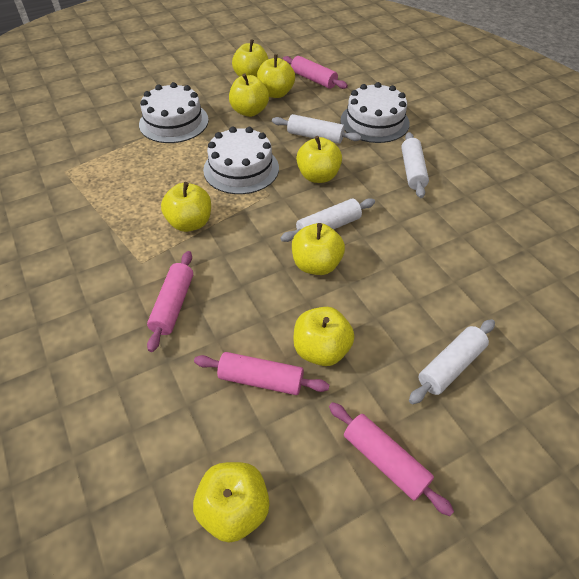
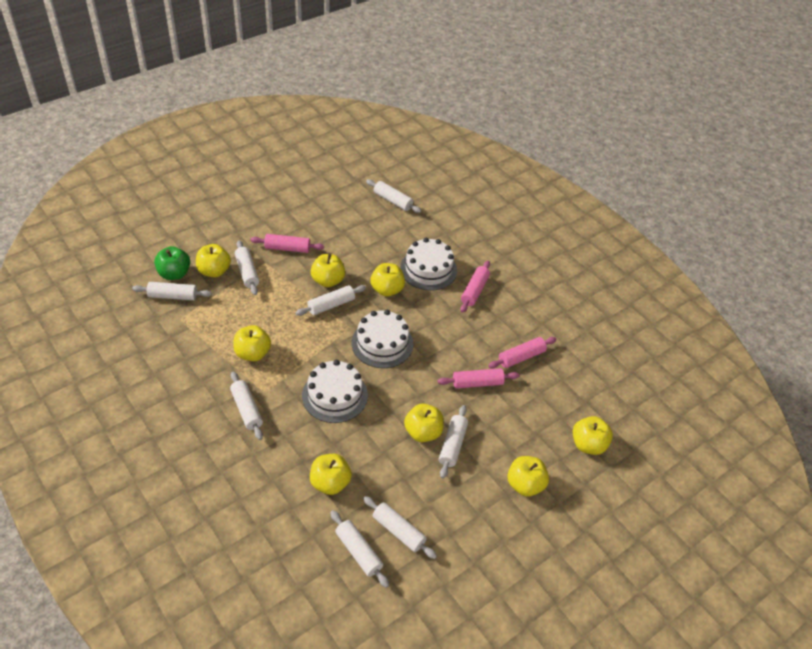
green apple: 0 -> 1
white rolling pin: 4 -> 8

